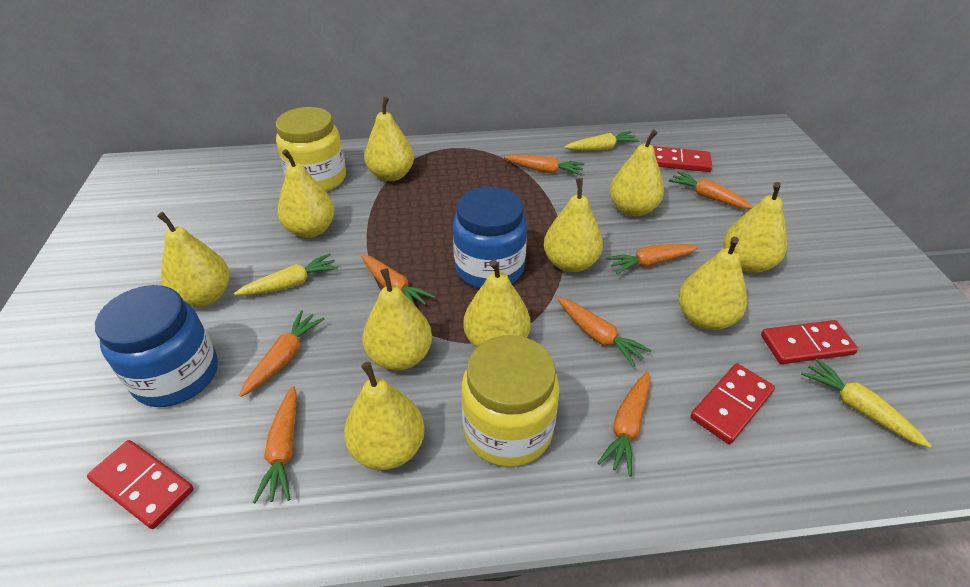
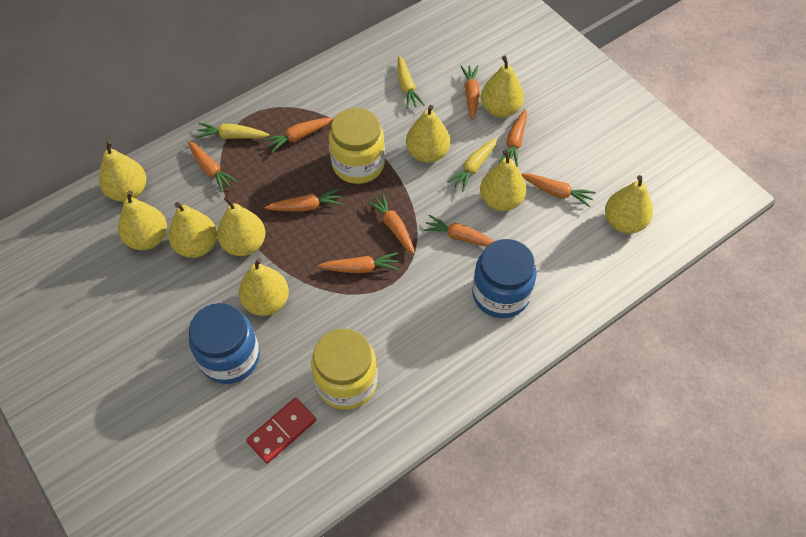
orange carrot: 8 -> 9
red domino: 4 -> 1
yellow pear: 10 -> 9

